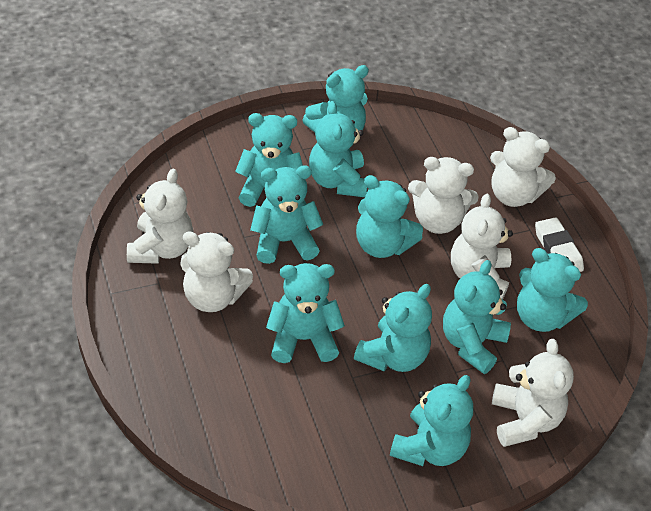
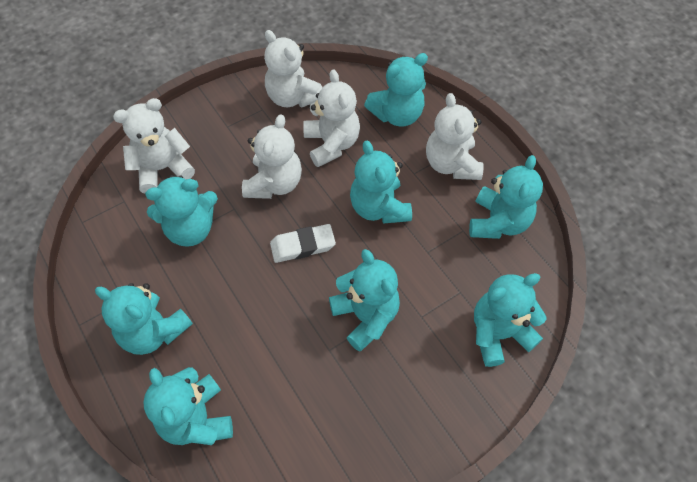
turquoise teddy bear: 10 -> 8
white teddy bear: 6 -> 5

